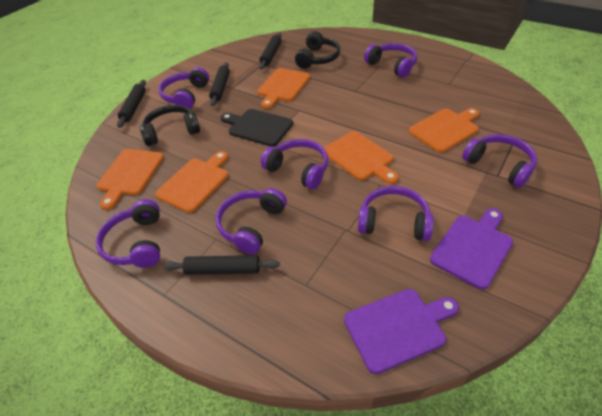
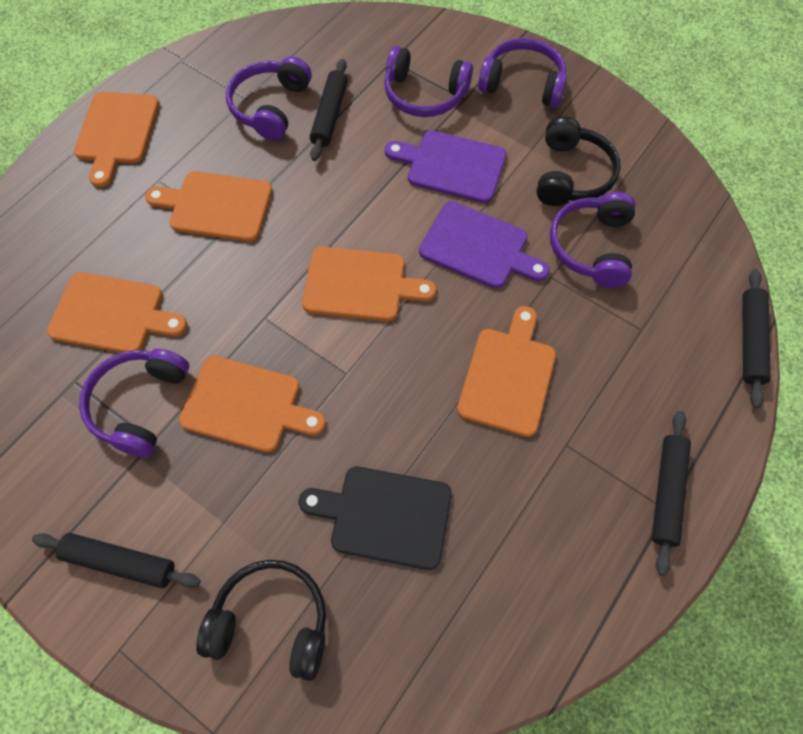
orange cutting board: 5 -> 6
purple headphones: 7 -> 5

